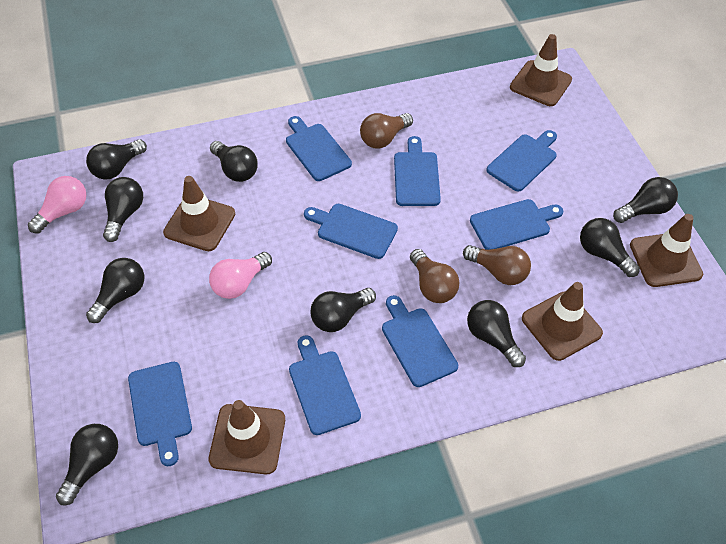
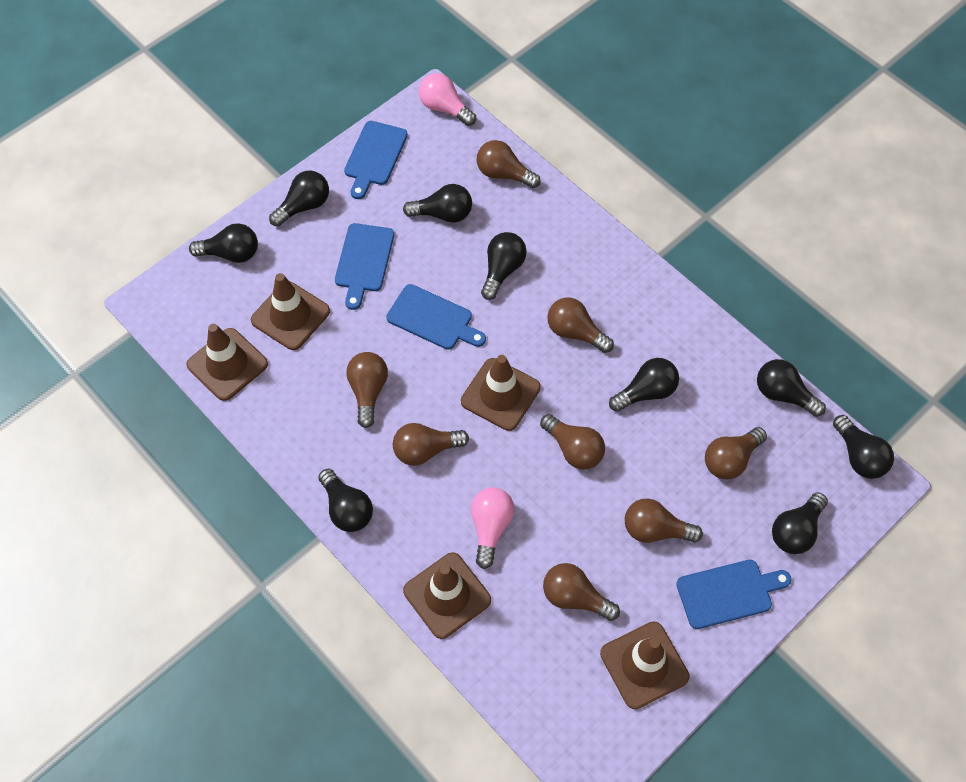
blue cutting board: 8 -> 4
brown light bulb: 3 -> 8

